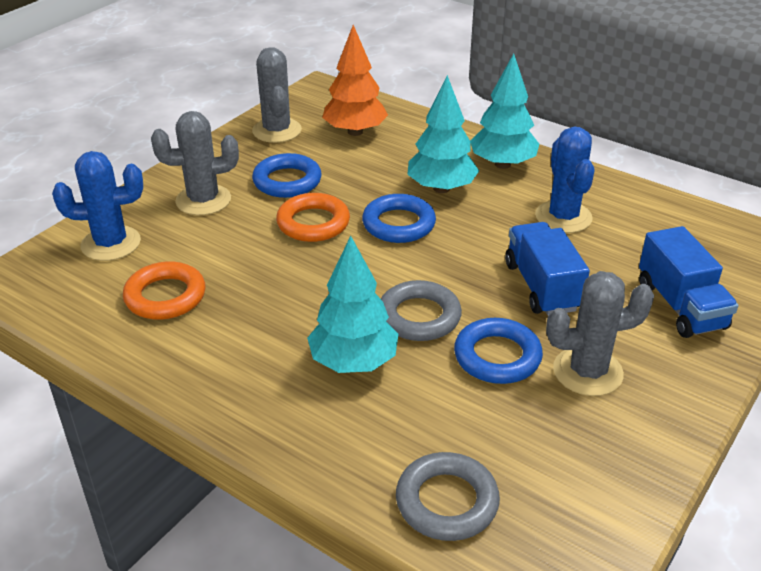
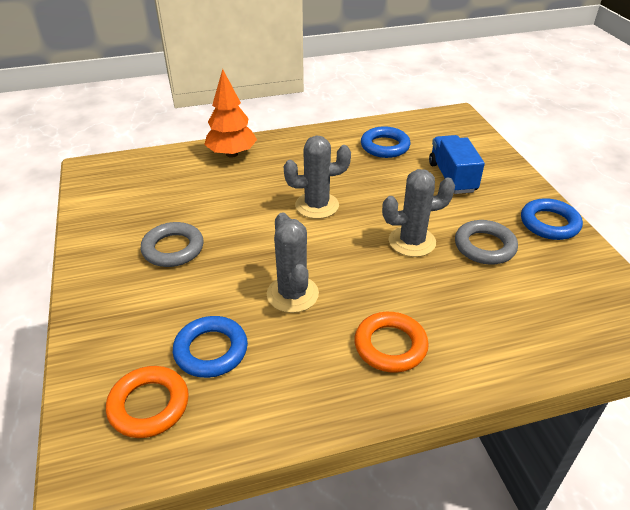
blue cactus: 2 -> 0
blue truck: 2 -> 1
turquoise tree: 3 -> 0

